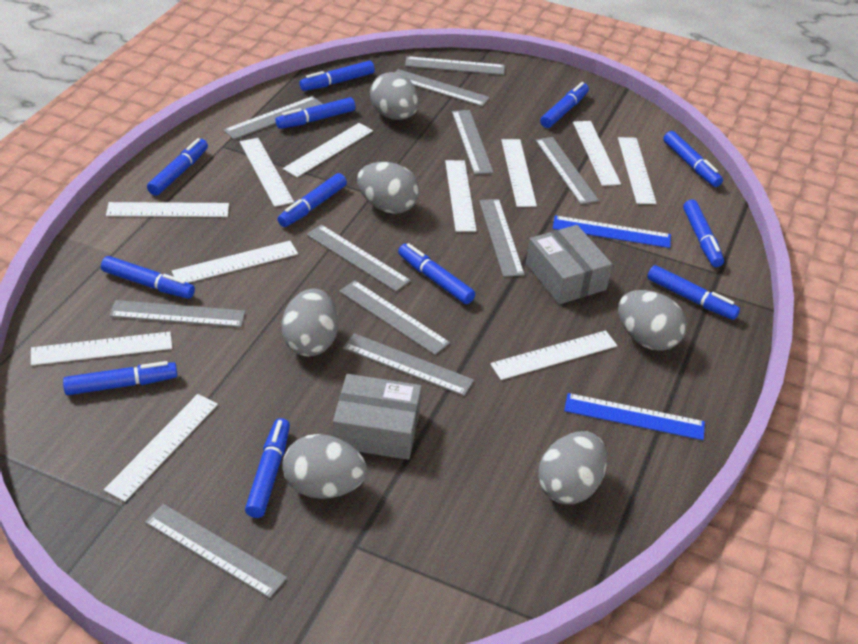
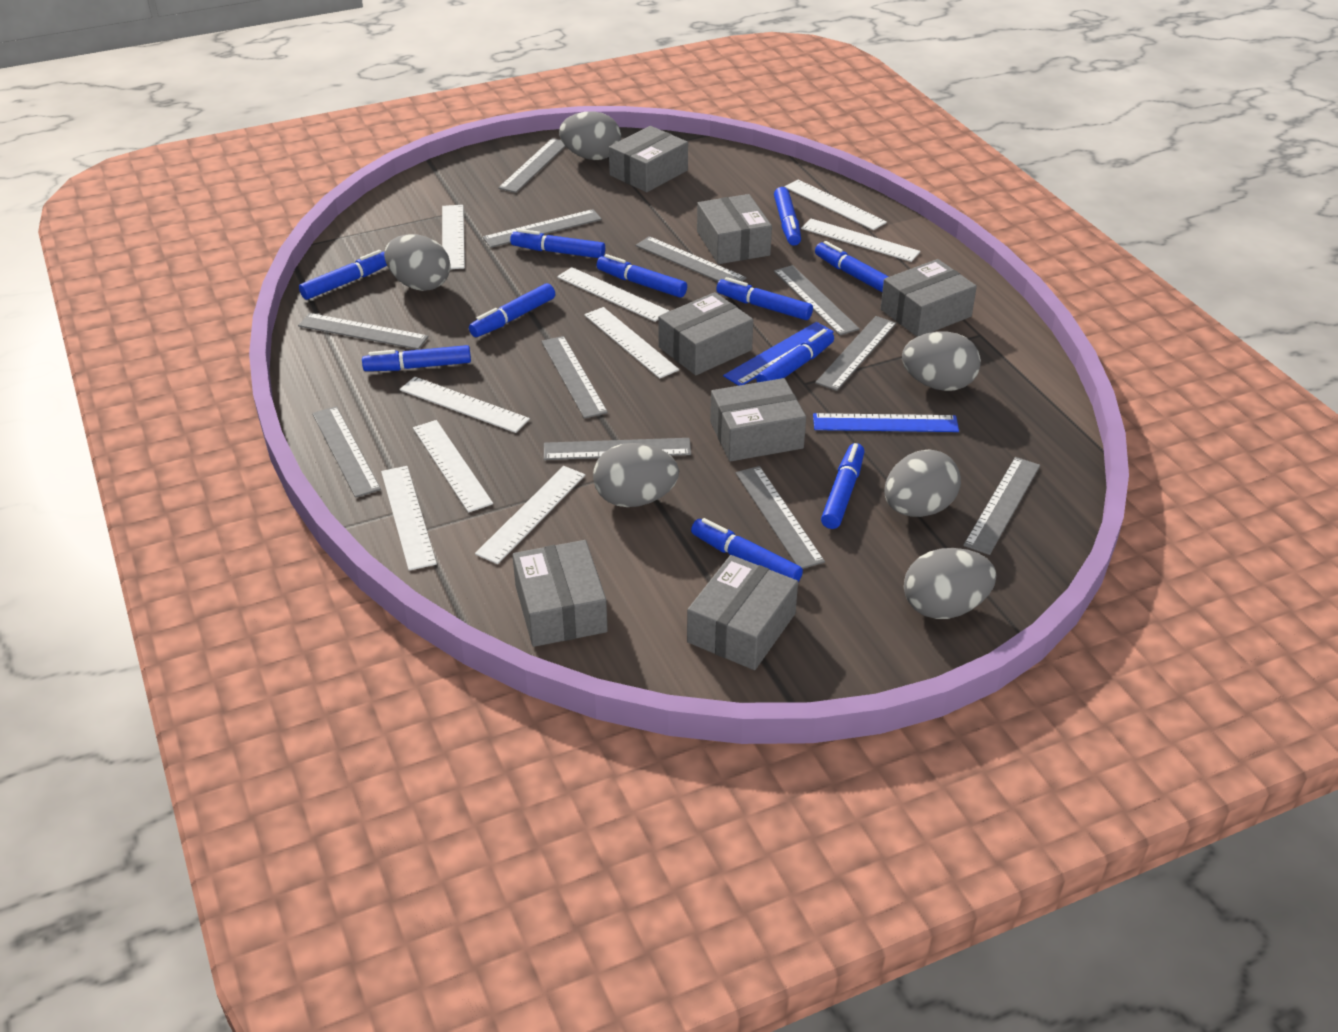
blue marker: 12 -> 11
grey box: 2 -> 7
white ruler: 11 -> 9

